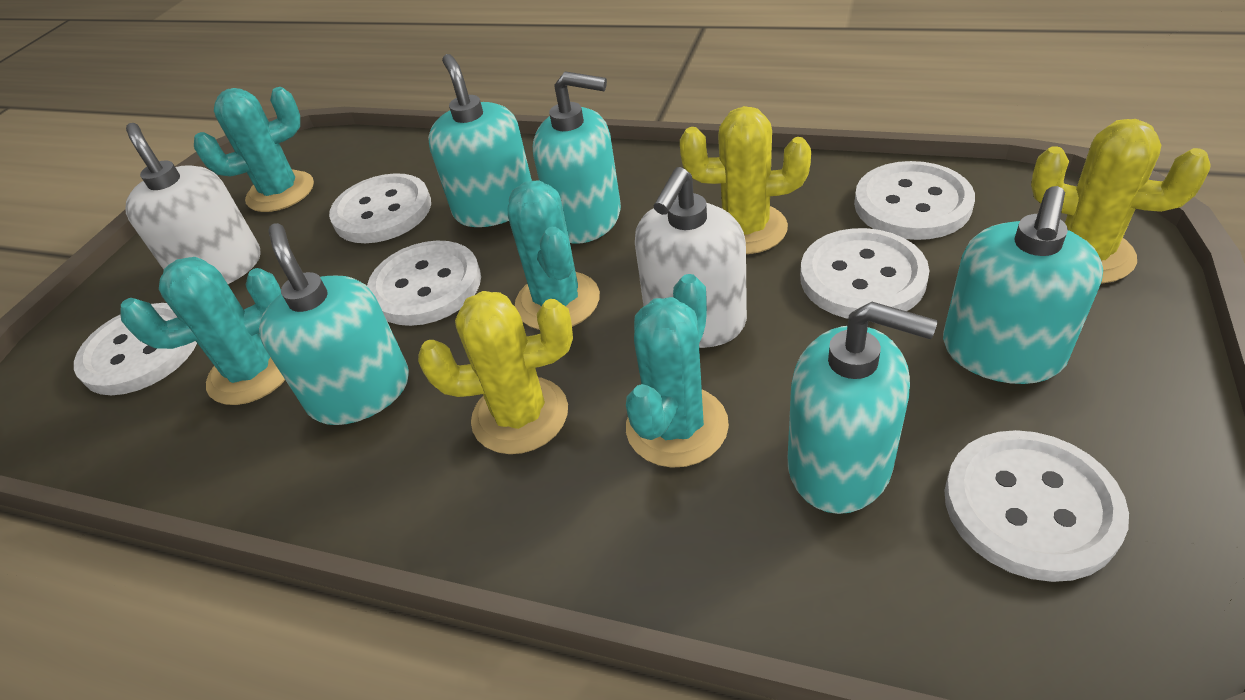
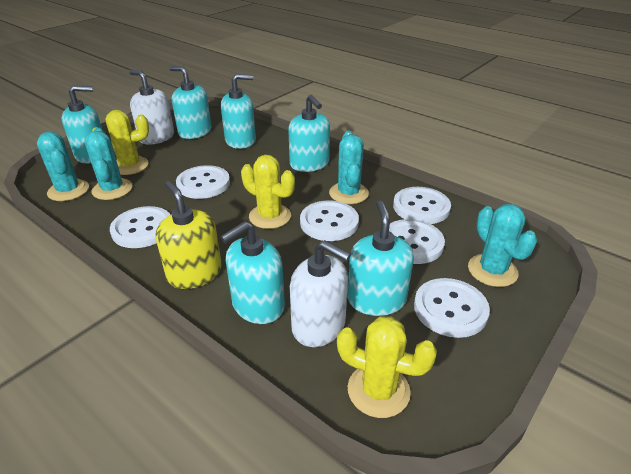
turquoise soap dispenser: 5 -> 6
yellow soap dispenser: 0 -> 1

